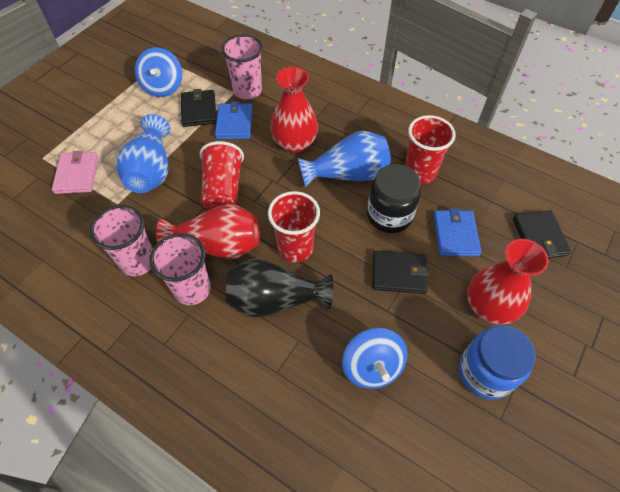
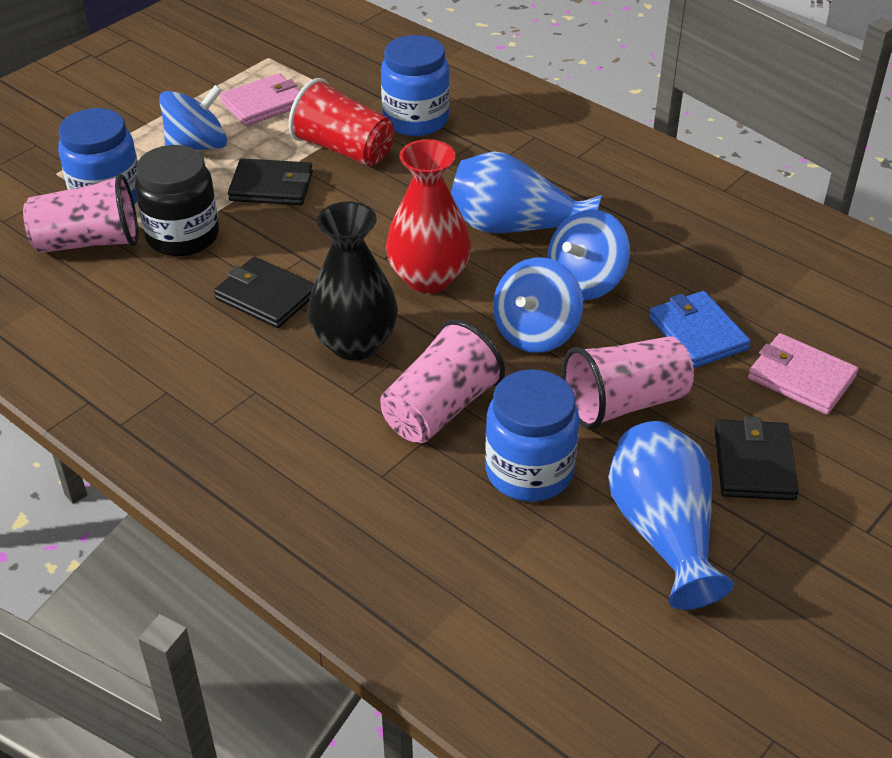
blue jar: 1 -> 3
blue spinning top: 2 -> 3
blue wallet: 2 -> 1
pink wallet: 1 -> 2
red cup: 3 -> 1
red vase: 3 -> 1

